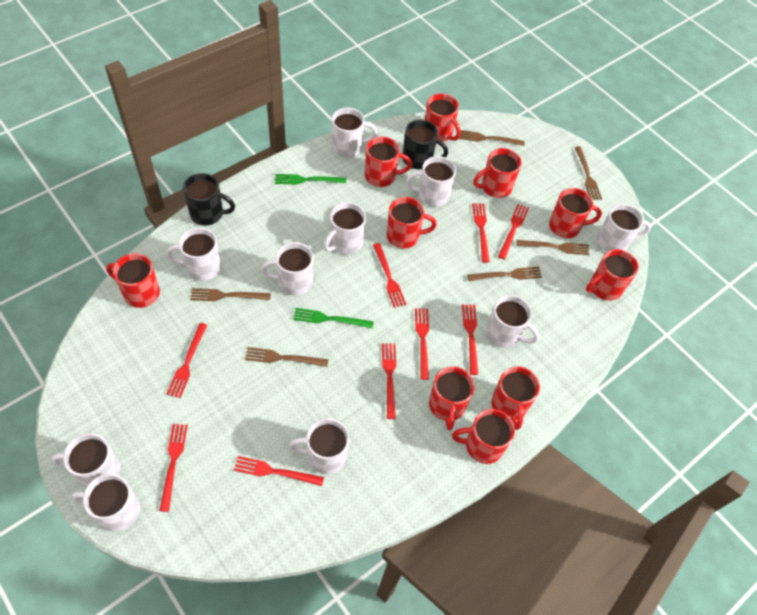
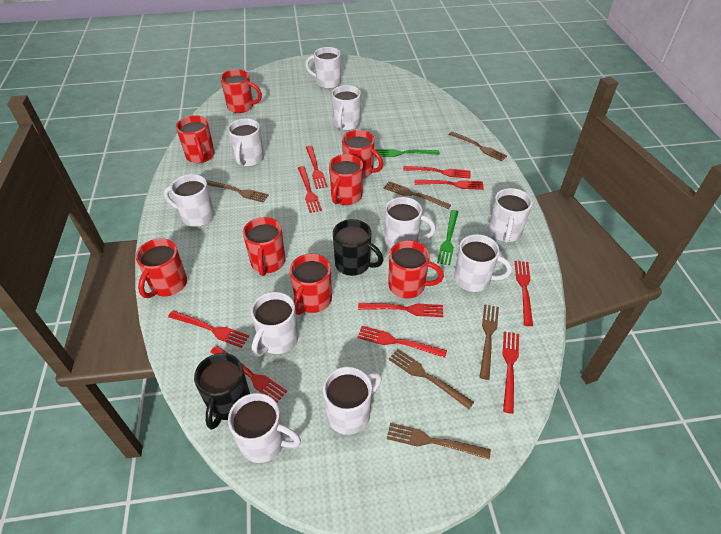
red fork: 9 -> 10
red mug: 10 -> 8

